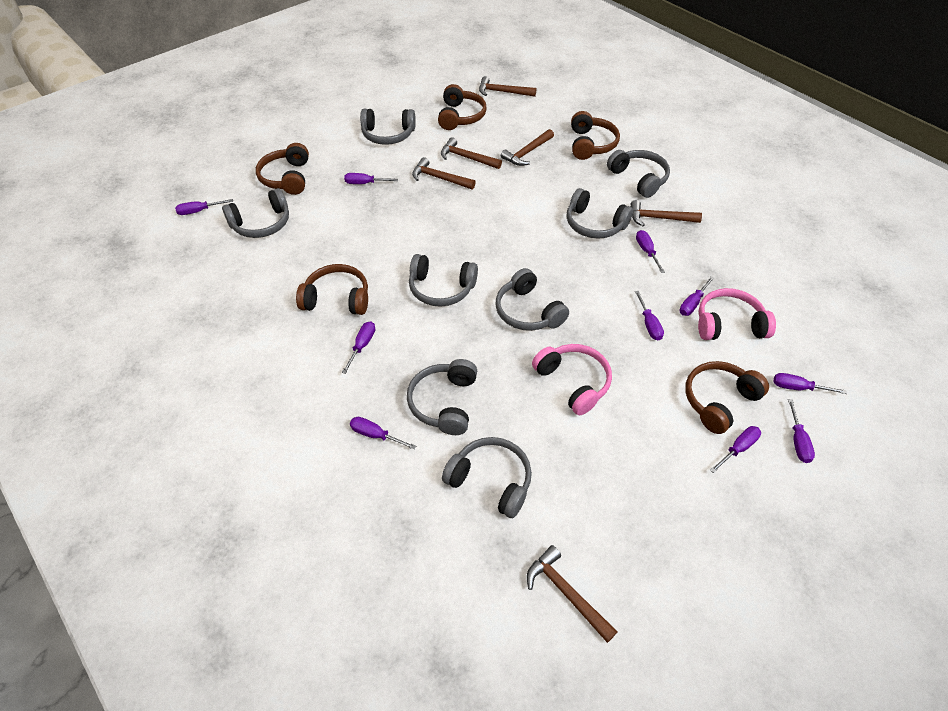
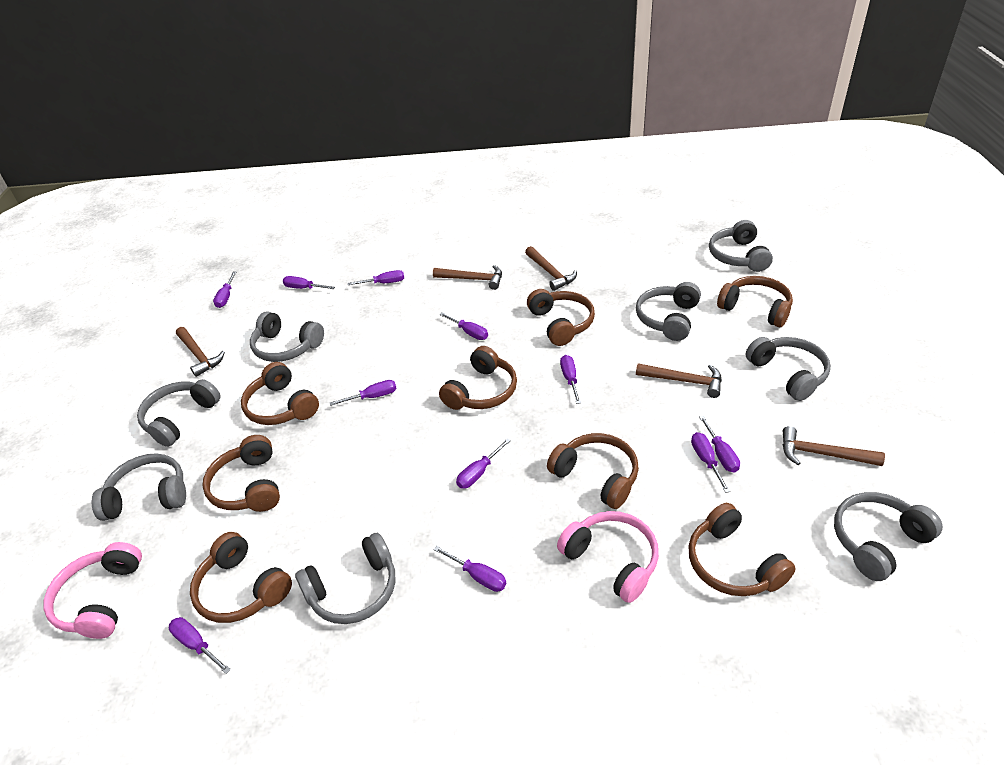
brown hammer: 6 -> 5
brown headphones: 5 -> 8
purple screwdriver: 10 -> 11

